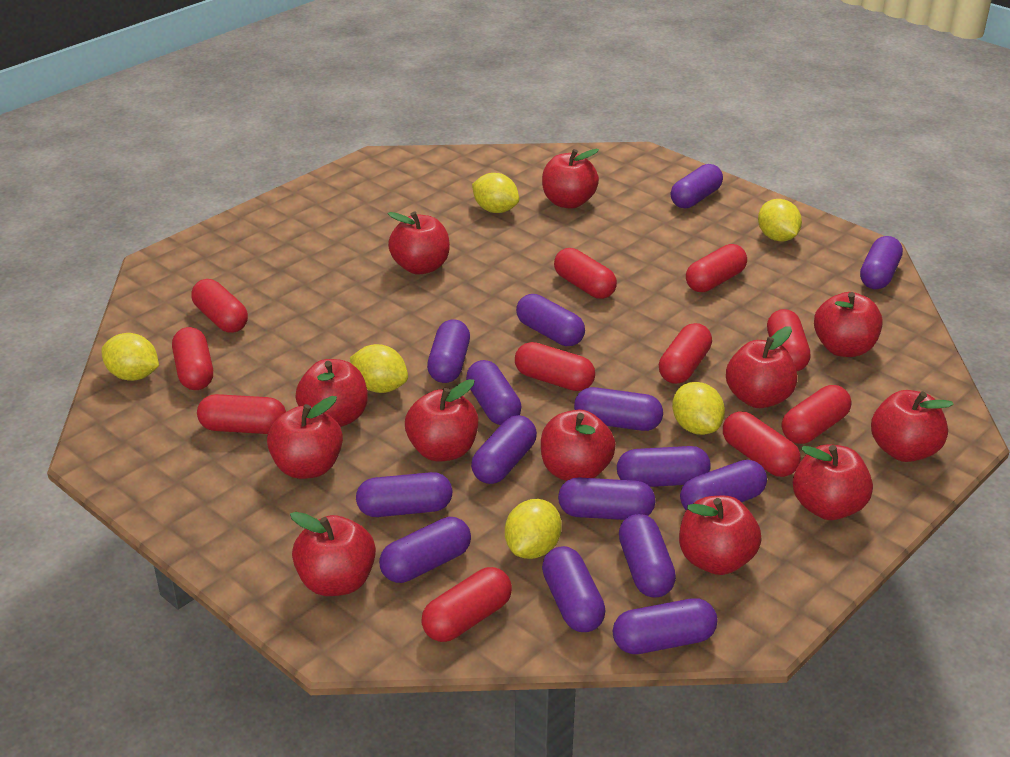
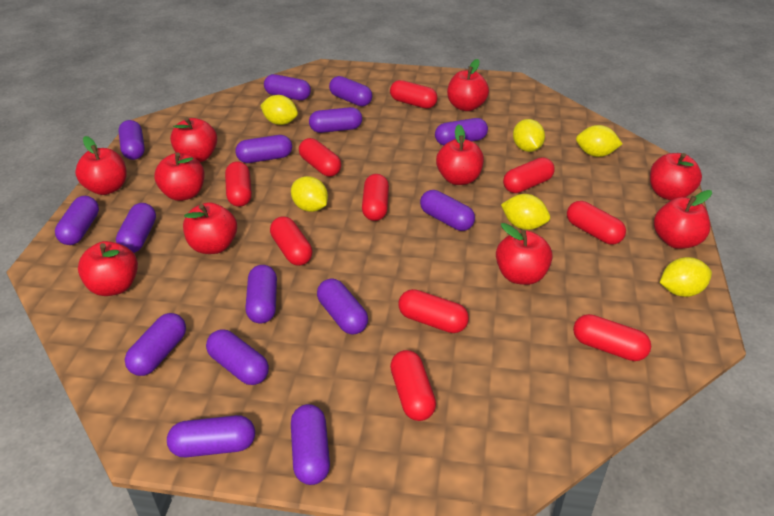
red apple: 12 -> 10
red capsule: 11 -> 10

